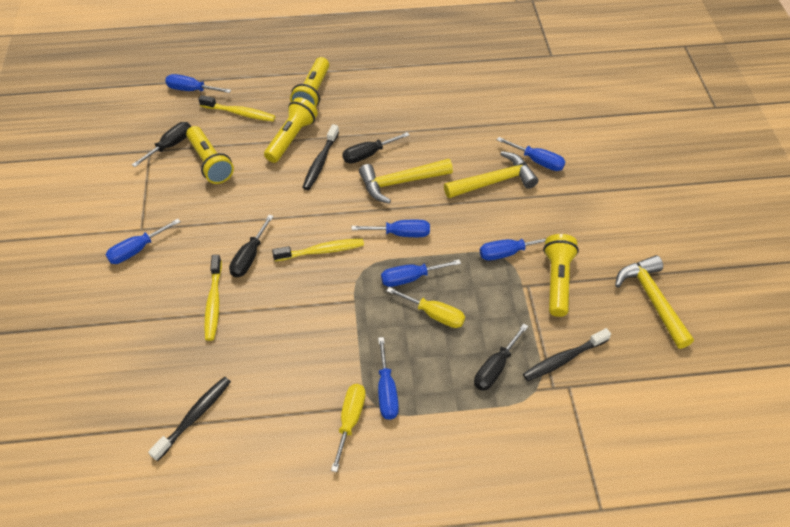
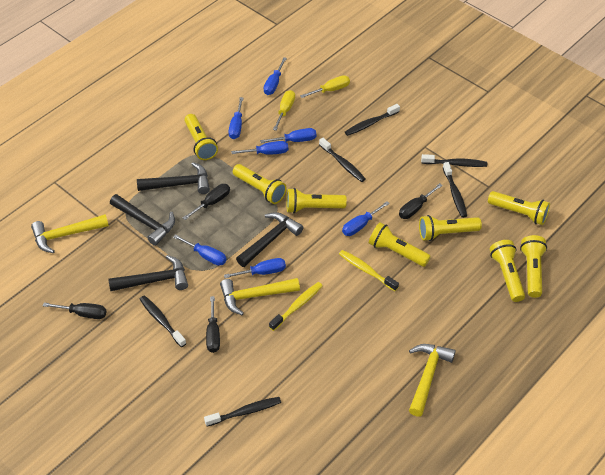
black hammer: 0 -> 4
black toothbrush: 3 -> 6
yellow flashlight: 4 -> 8
yellow toothbrush: 3 -> 2

